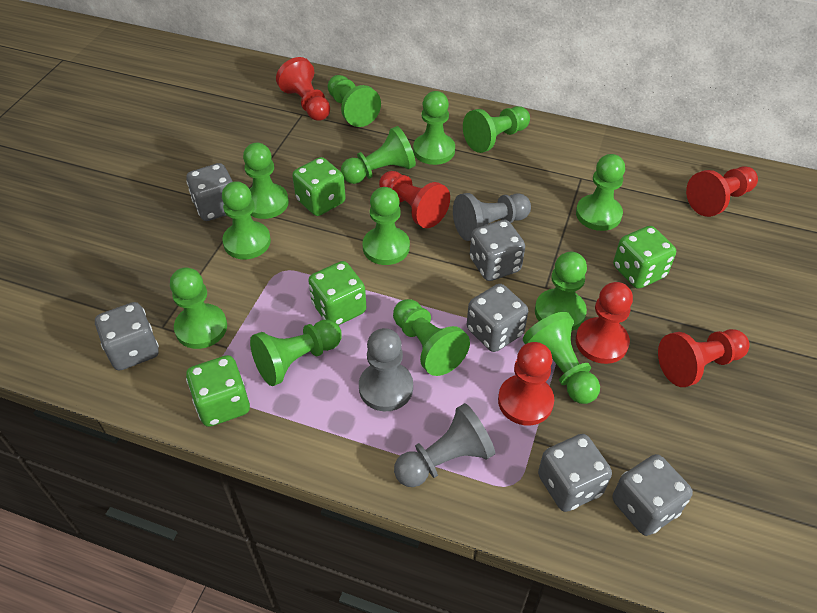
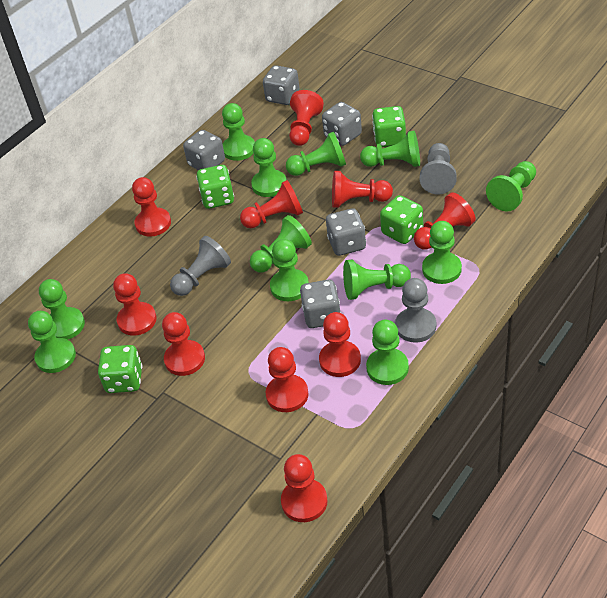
green pawn: 13 -> 12
grey dice: 6 -> 5
red pawn: 6 -> 10

